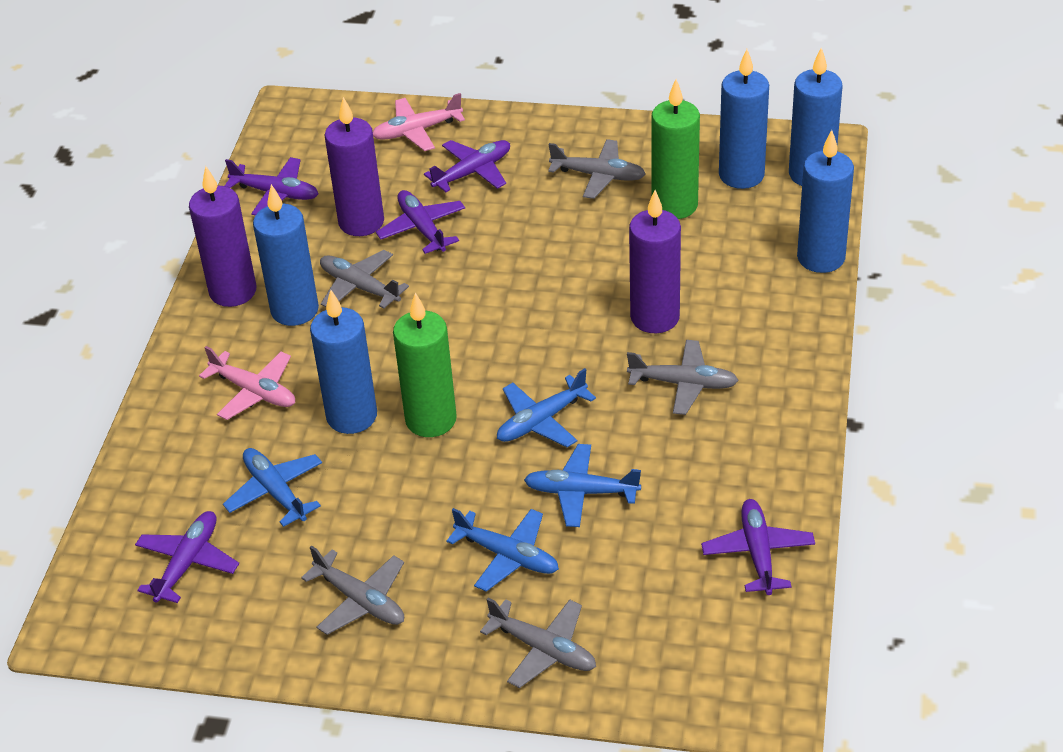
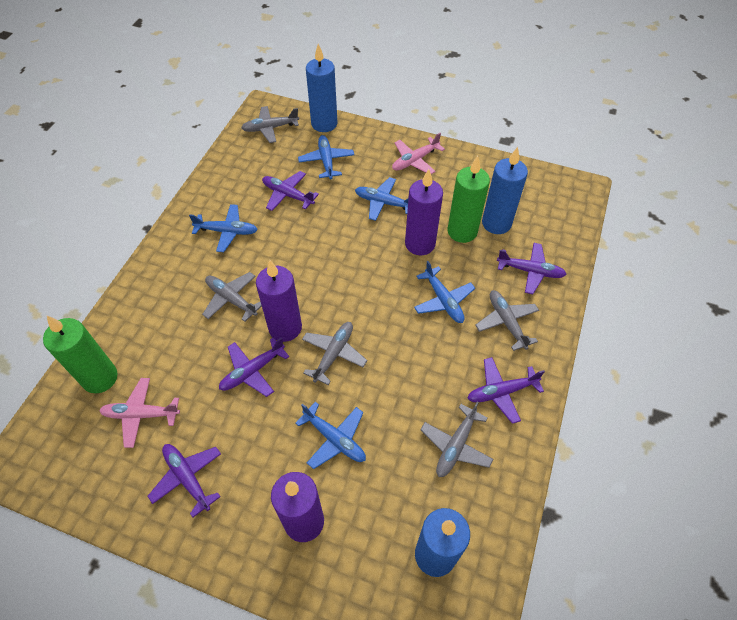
blue candle: 5 -> 3
blue plane: 4 -> 5

